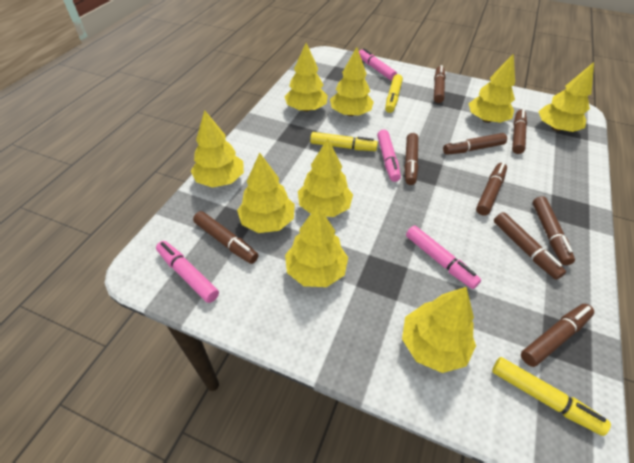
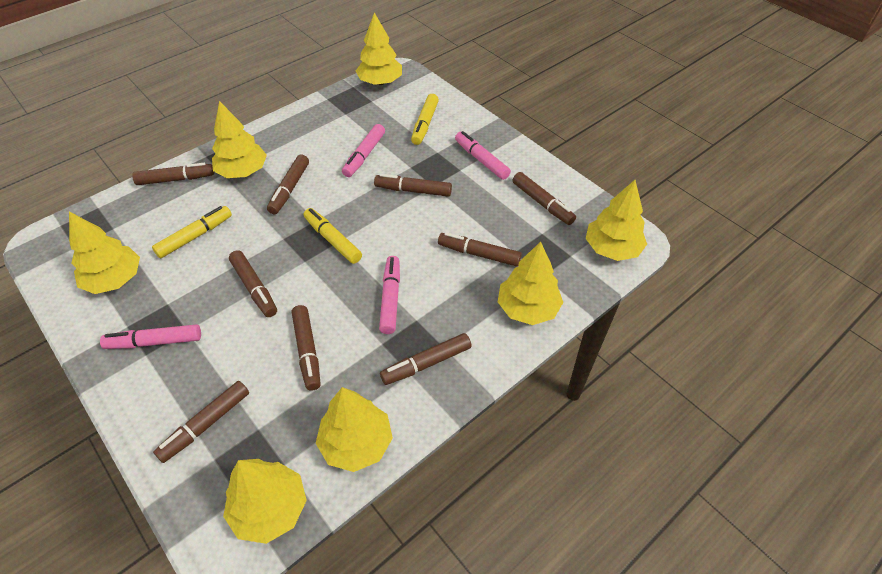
yellow tree: 9 -> 7

